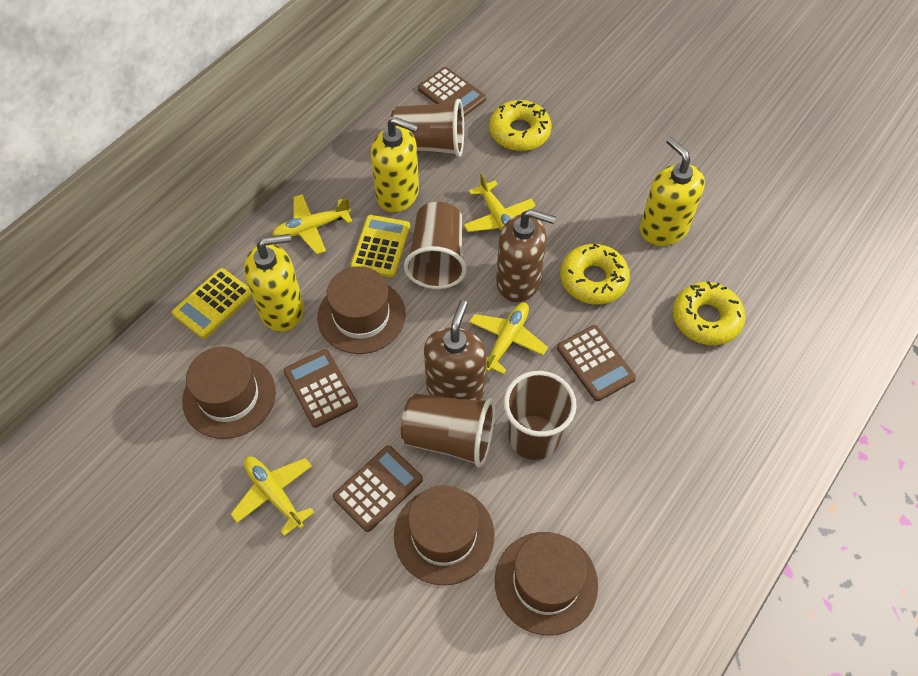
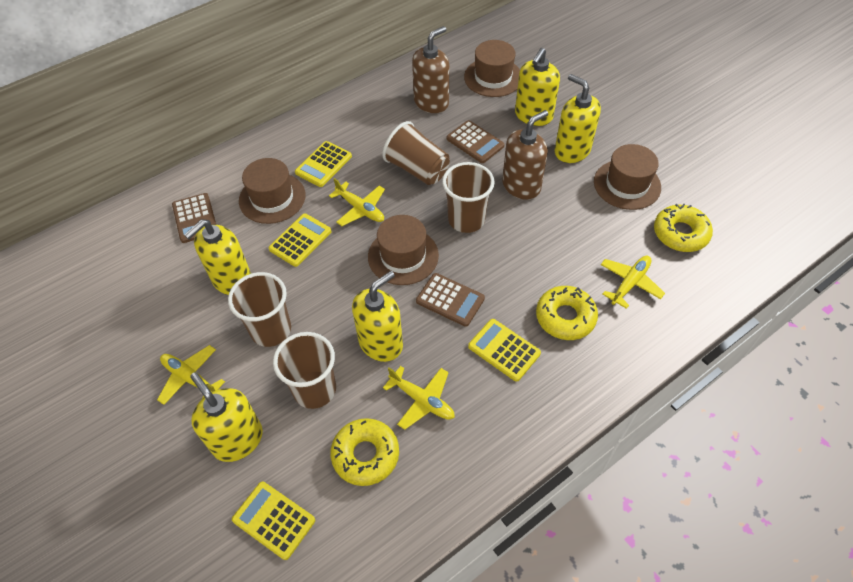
brown calculator: 4 -> 3
yellow calculator: 2 -> 4
yellow soap dispenser: 3 -> 5

